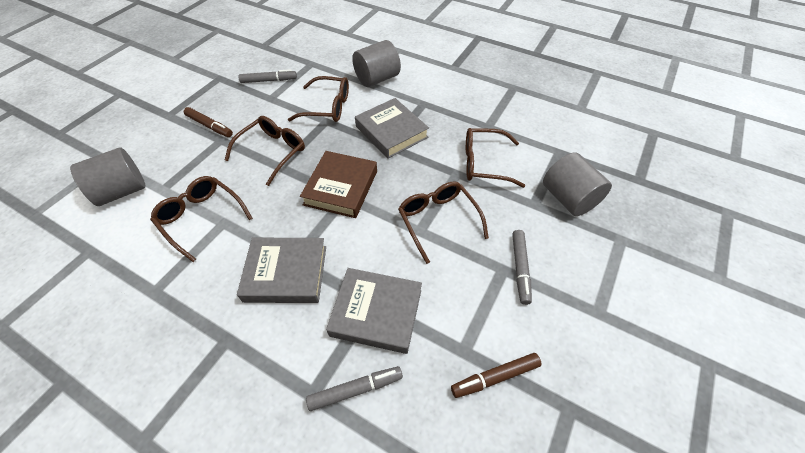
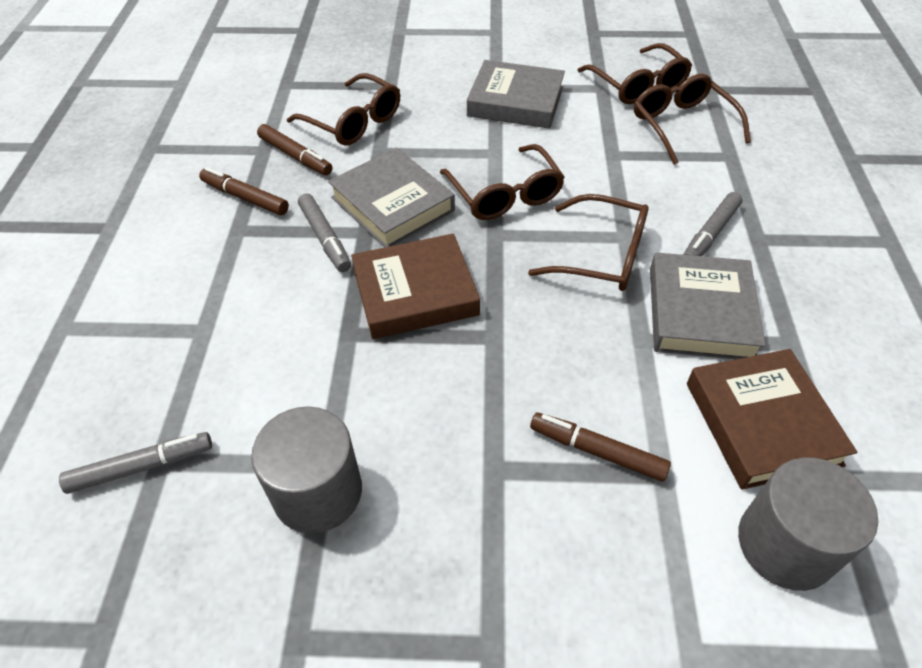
brown book: 1 -> 2
brown marker: 2 -> 3
grey cylinder: 3 -> 2

